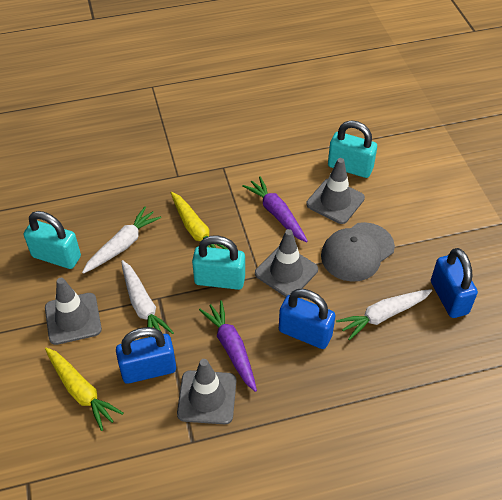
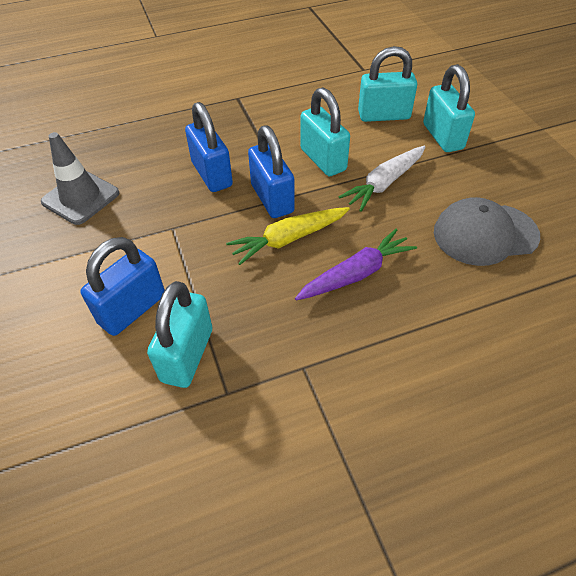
grey traffic cone: 4 -> 1
purple carrot: 2 -> 1
turquoise padlock: 3 -> 4
white carrot: 3 -> 1
yellow carrot: 2 -> 1

